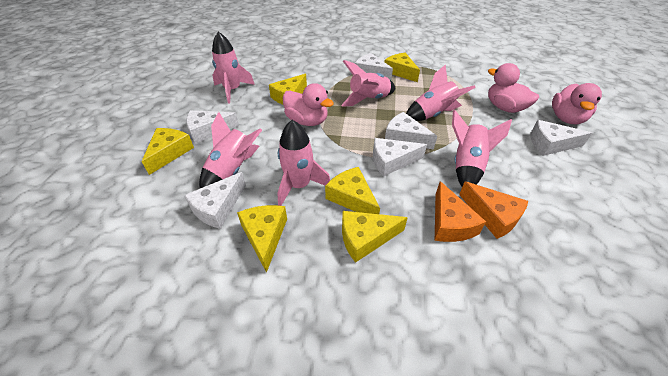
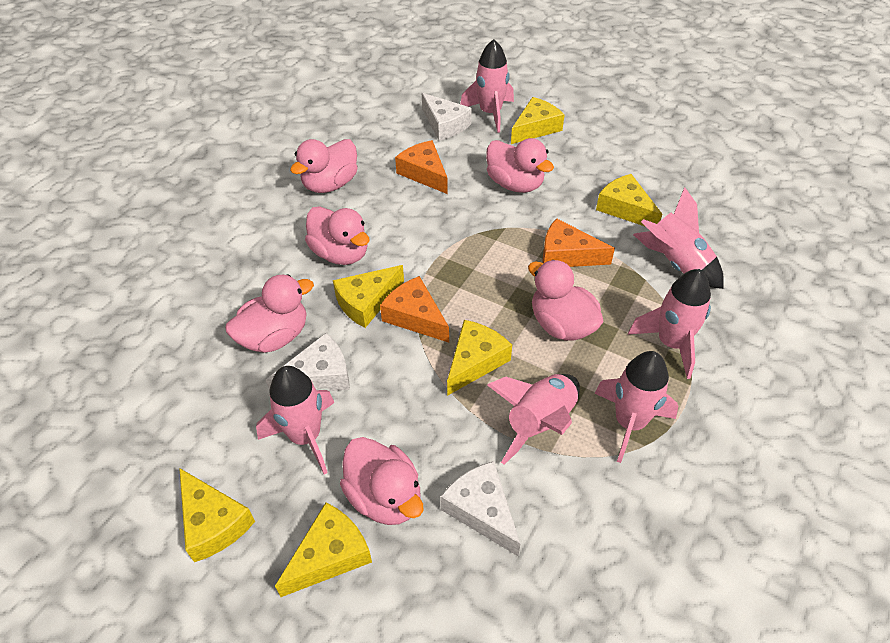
orange cheese: 2 -> 3
pink duck: 3 -> 6
white cheese: 6 -> 3

